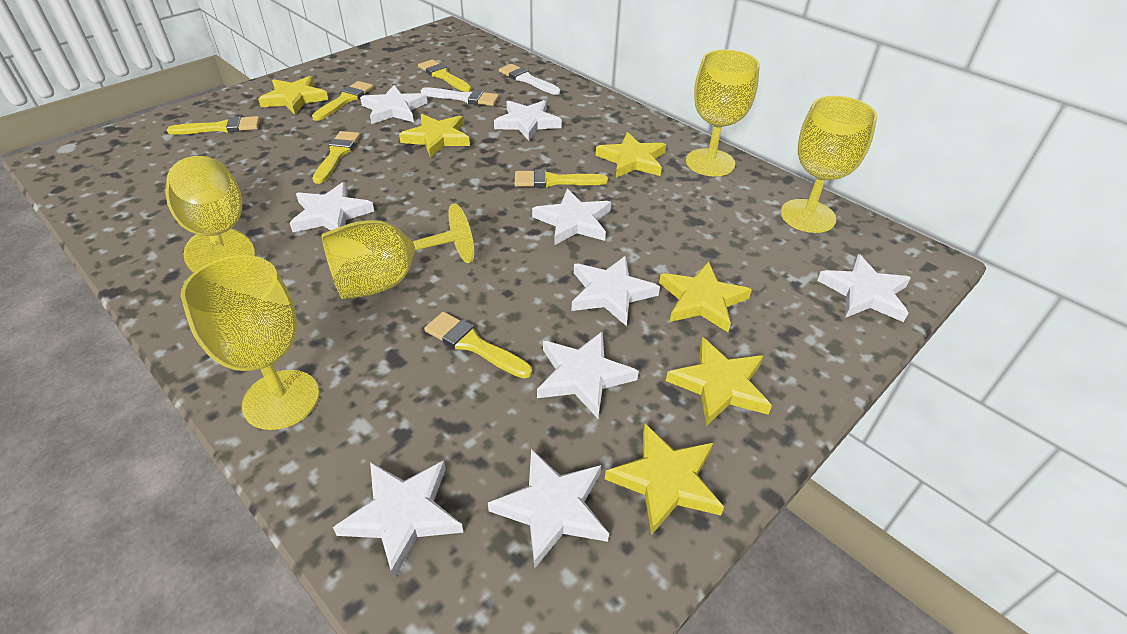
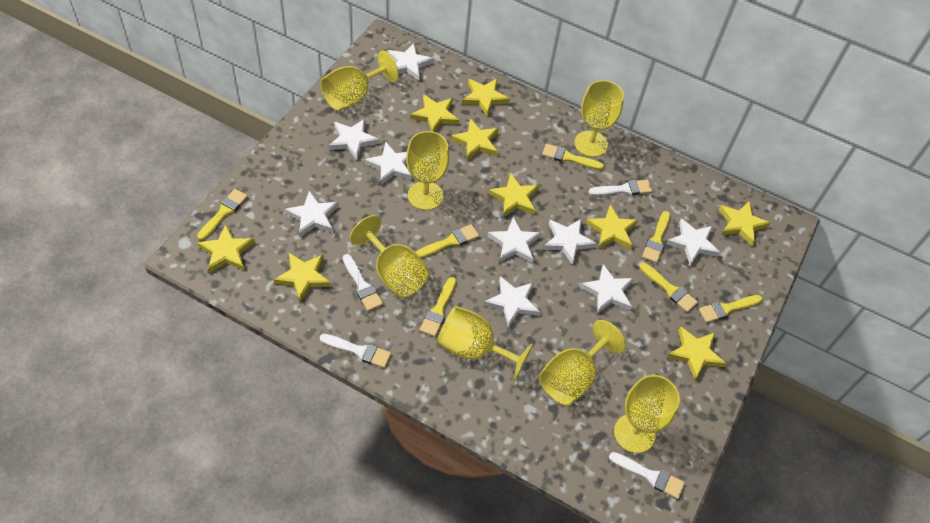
white brush: 2 -> 4
yellow brush: 6 -> 7
yellow goblet: 5 -> 7
yellow star: 6 -> 9

